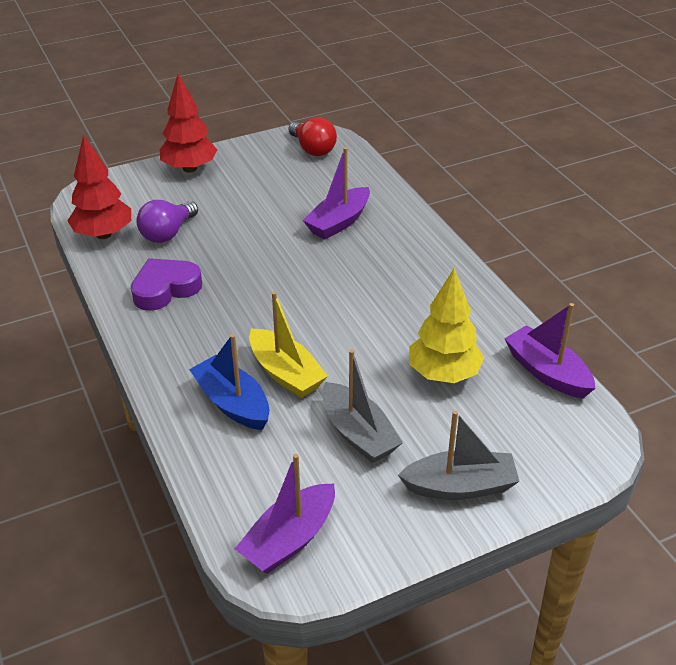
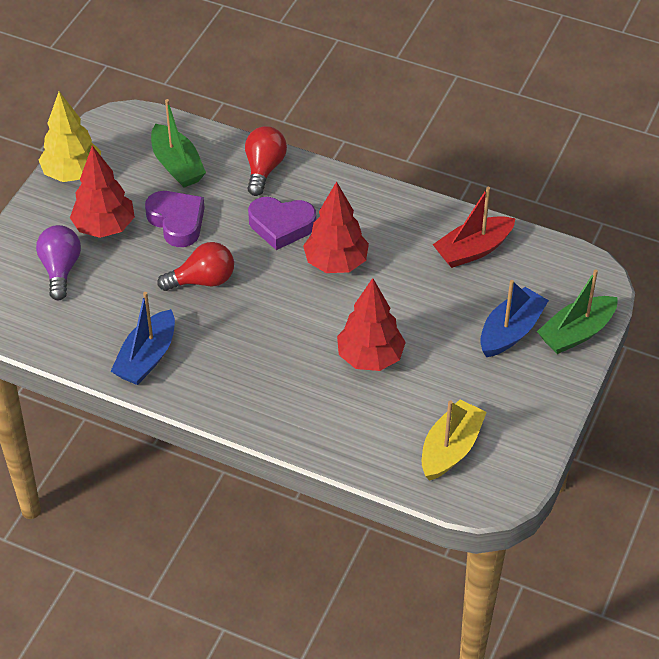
blue boat: 1 -> 2
green boat: 0 -> 2
grey boat: 2 -> 0
purple boat: 3 -> 0
purple heart: 1 -> 2
red boat: 0 -> 1
red light bulb: 1 -> 2
red tree: 2 -> 3

